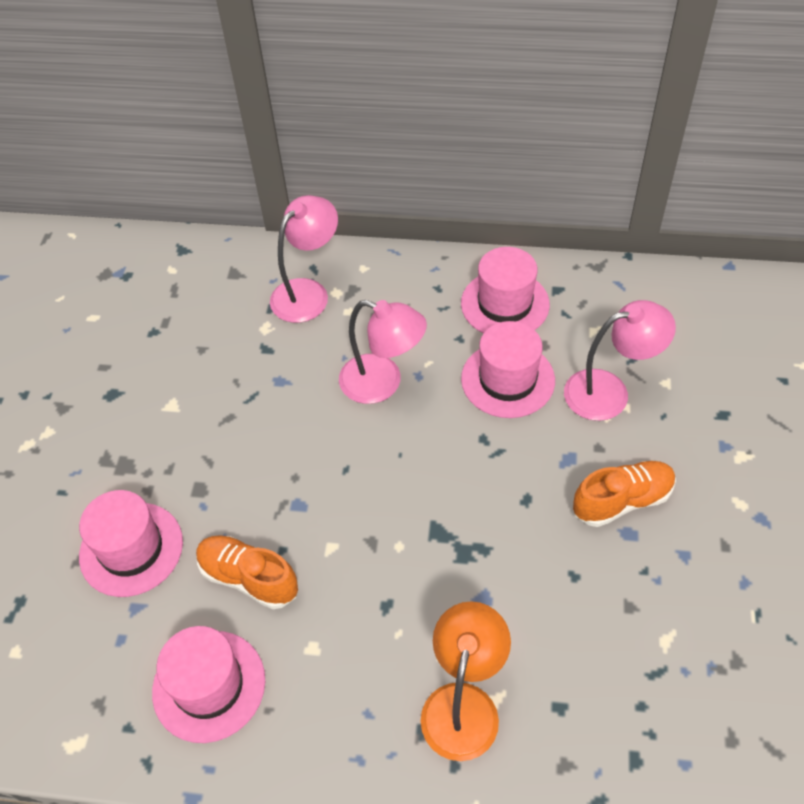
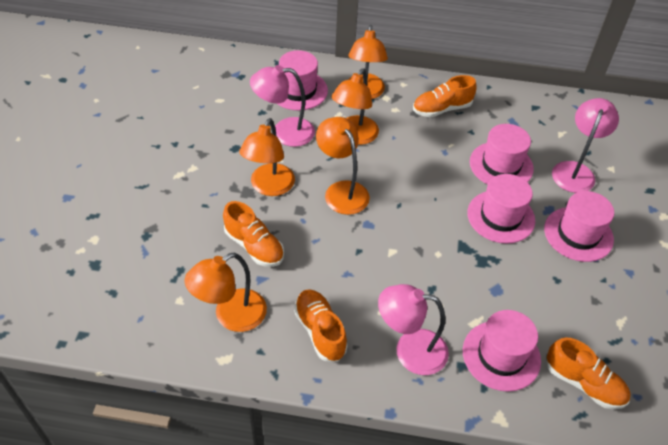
orange lamp: 1 -> 5
orange shoe: 2 -> 4
pink hat: 4 -> 5

